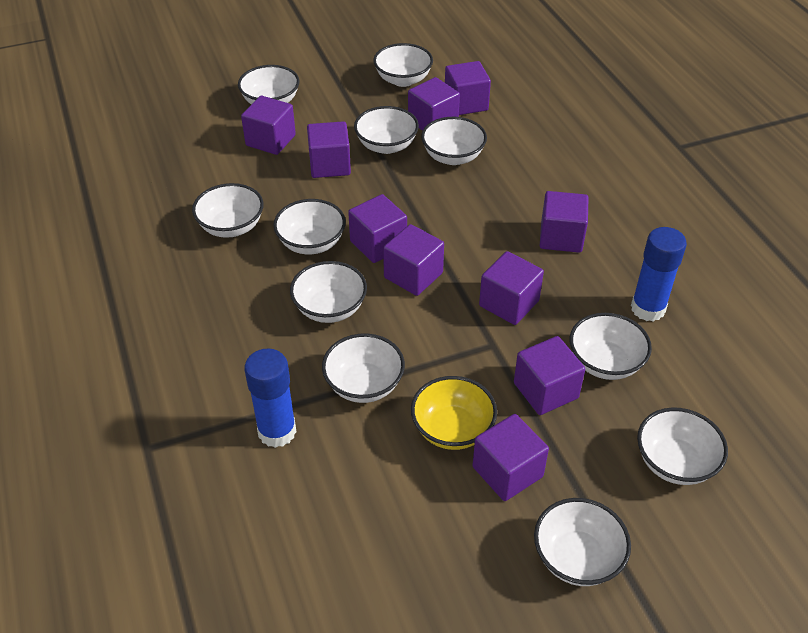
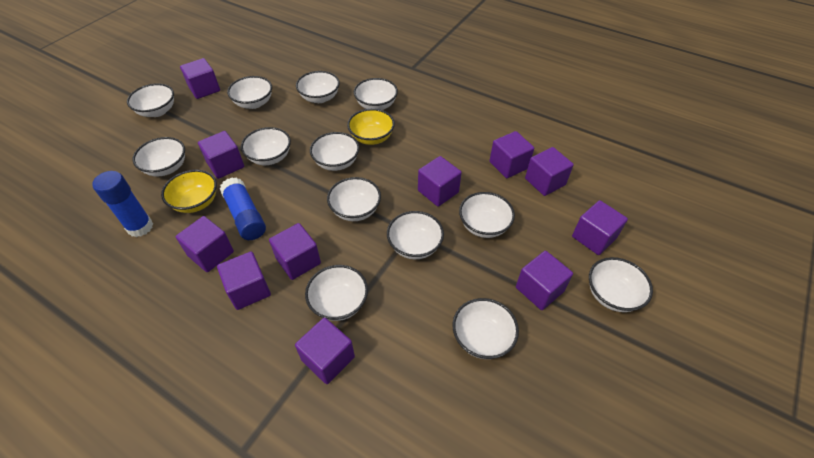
purple cube: 10 -> 11
white bowl: 11 -> 13
yellow bowl: 1 -> 2

